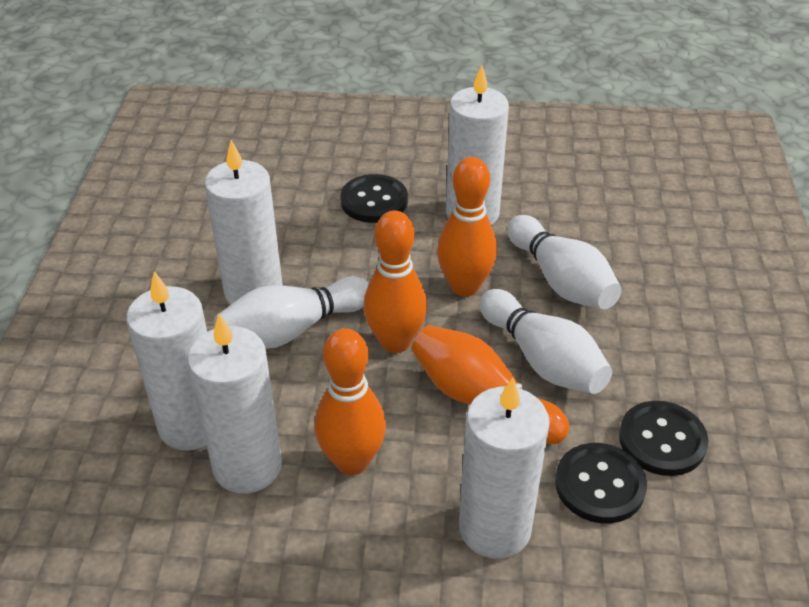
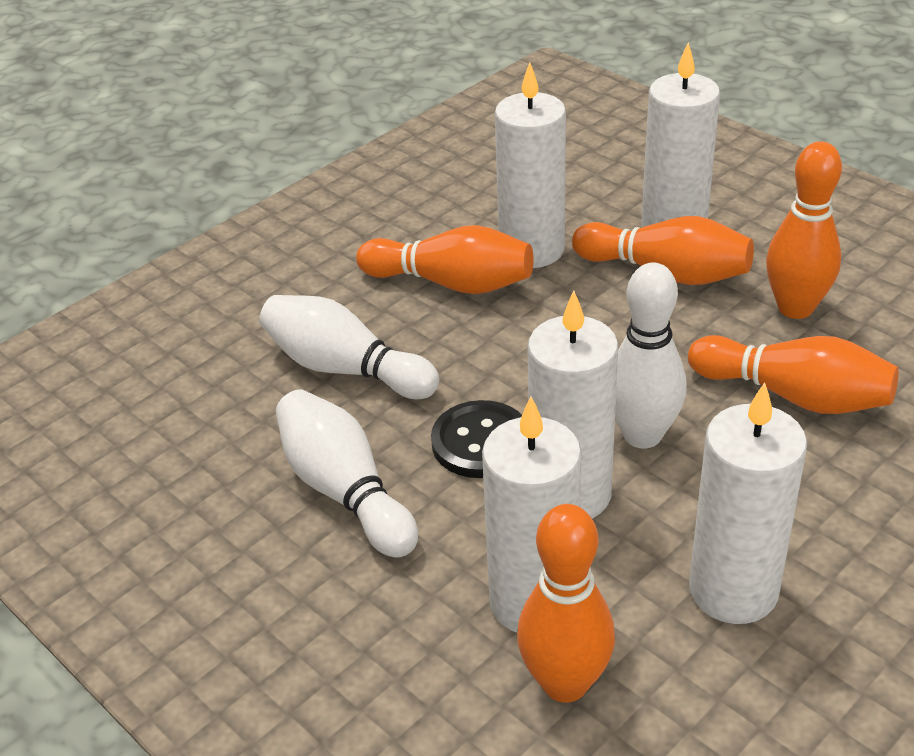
black button: 3 -> 1
orange bowling pin: 4 -> 5

